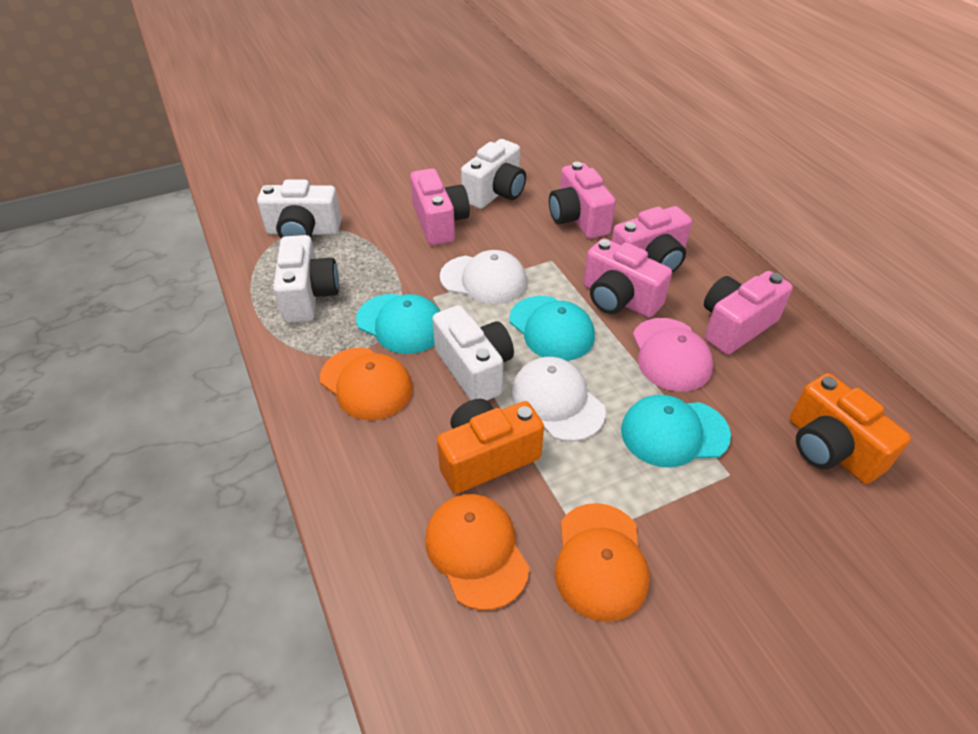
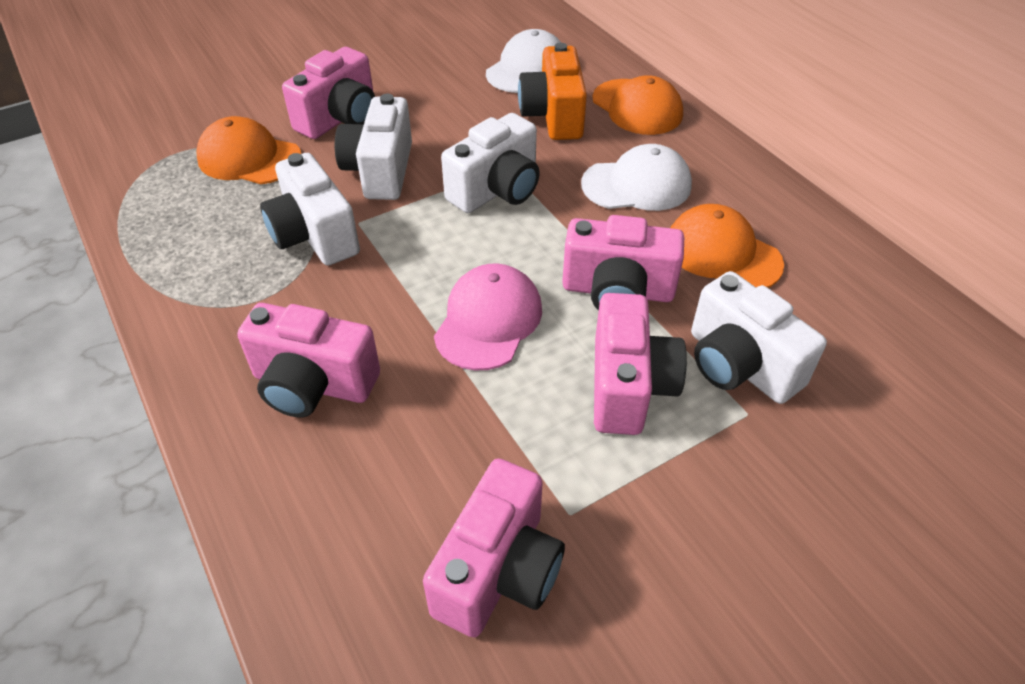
orange camera: 2 -> 1
turquoise cap: 3 -> 0

